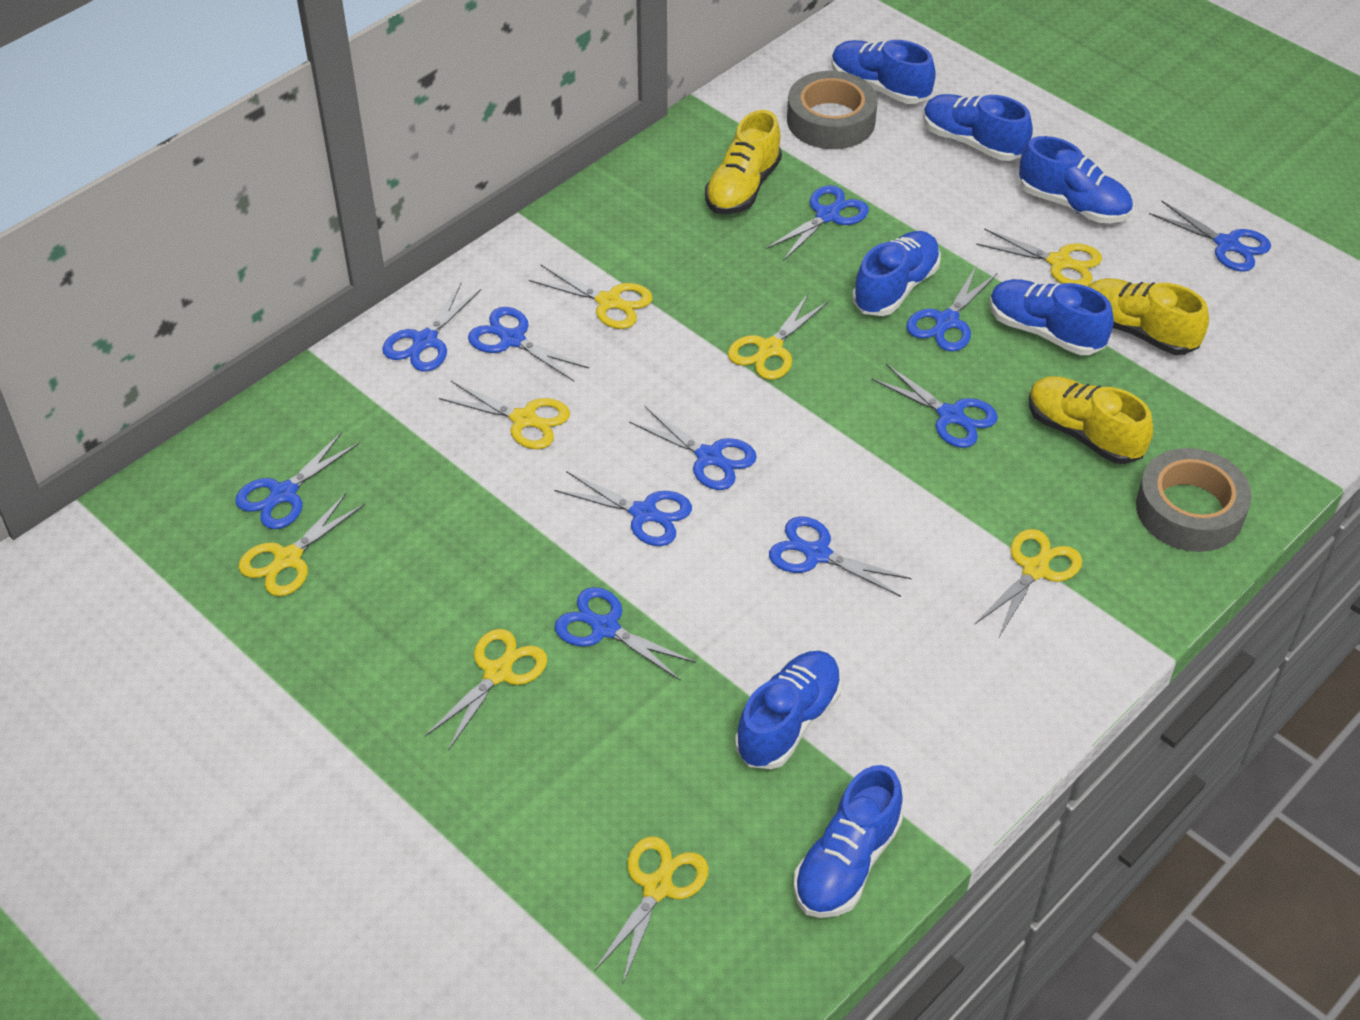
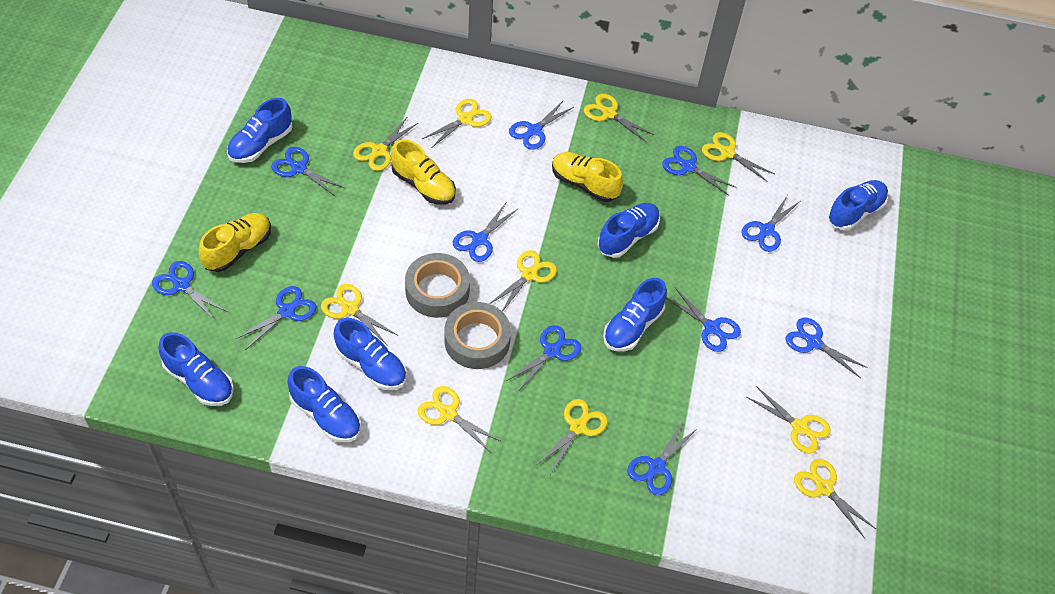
yellow scissors: 8 -> 10

